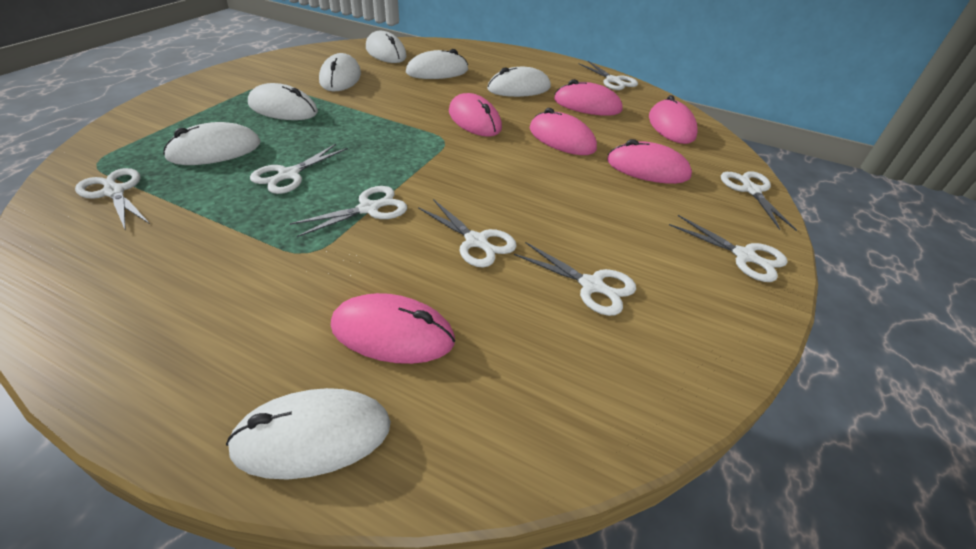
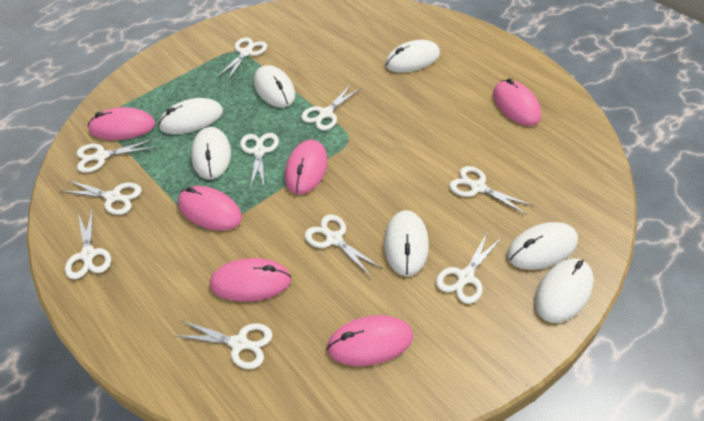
white scissors: 8 -> 10

